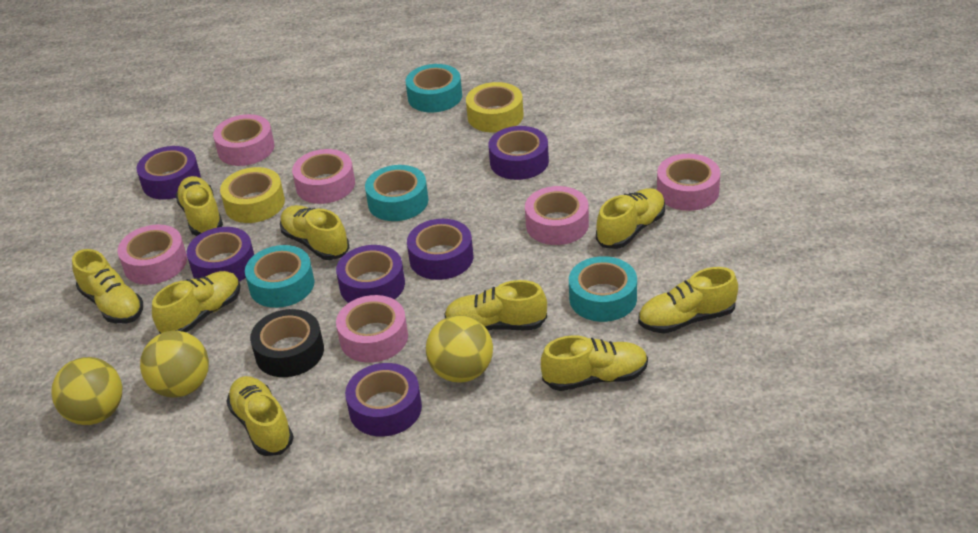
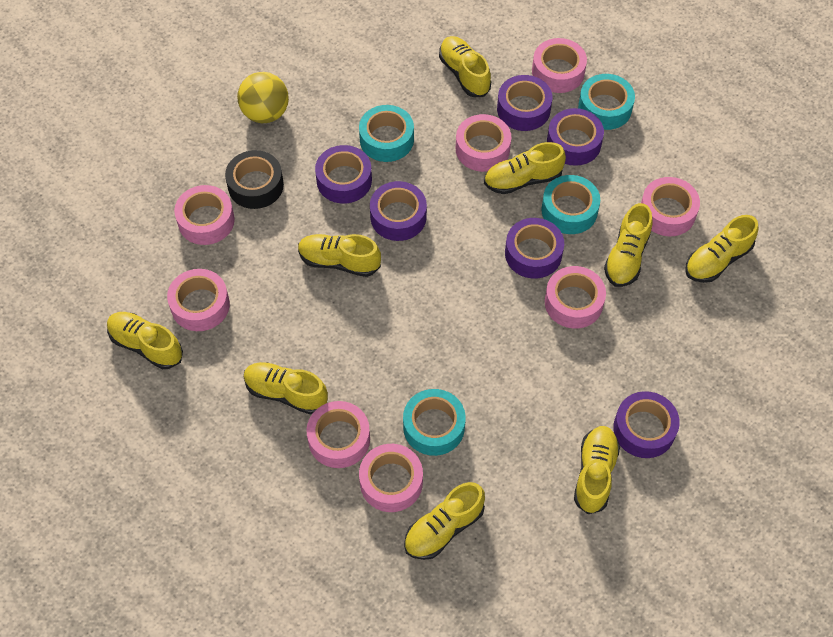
pink tape: 6 -> 8
yellow ball: 3 -> 1
yellow tape: 2 -> 0

